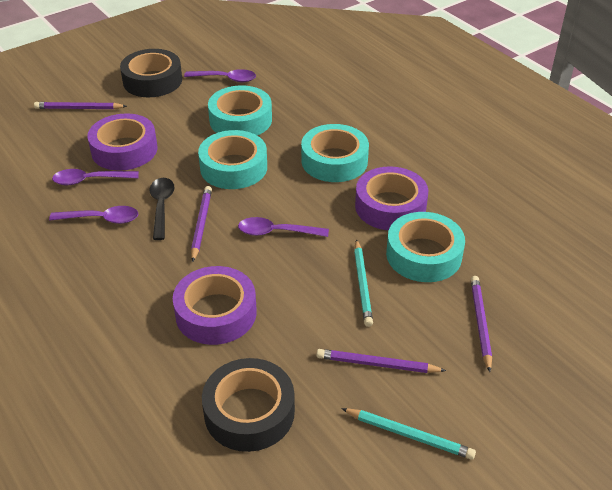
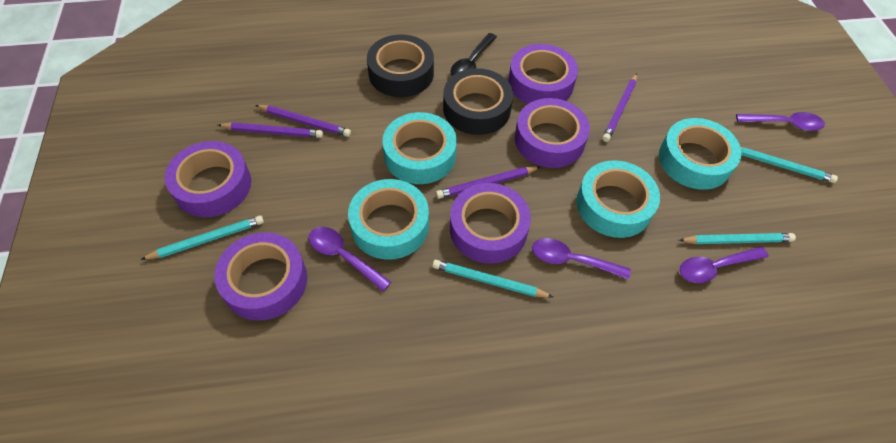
purple tape: 3 -> 5
turquoise pencil: 2 -> 4

